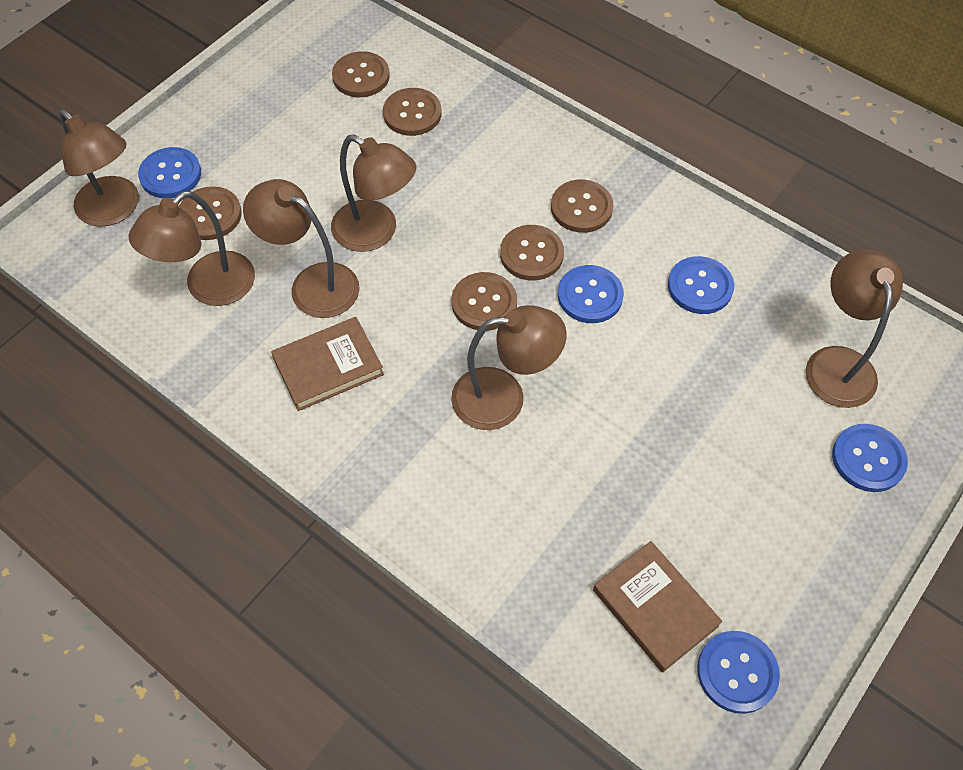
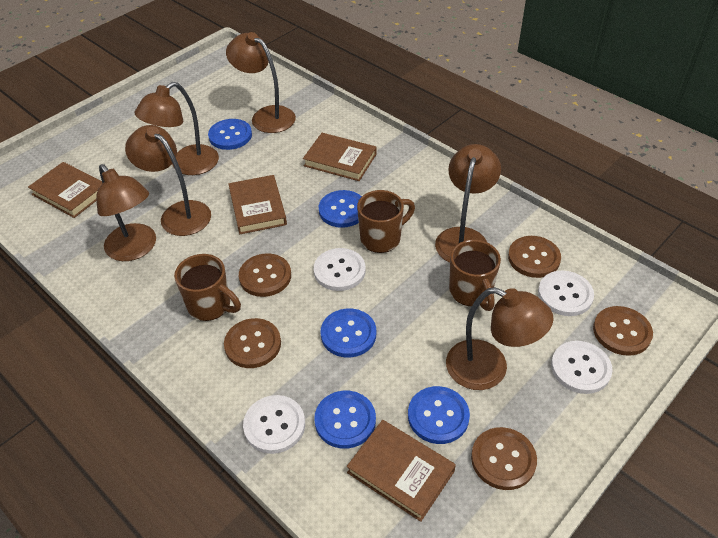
brown book: 2 -> 4
brown button: 6 -> 5
brown mug: 0 -> 3
white button: 0 -> 4

